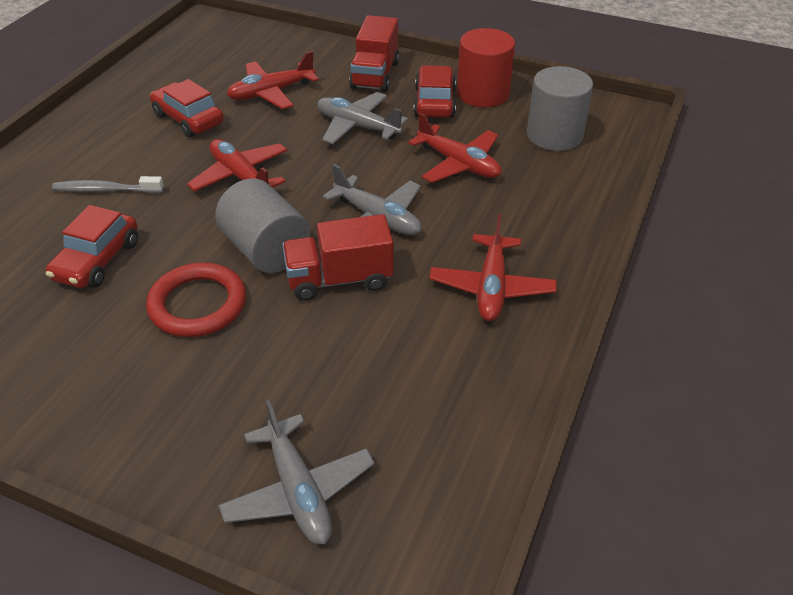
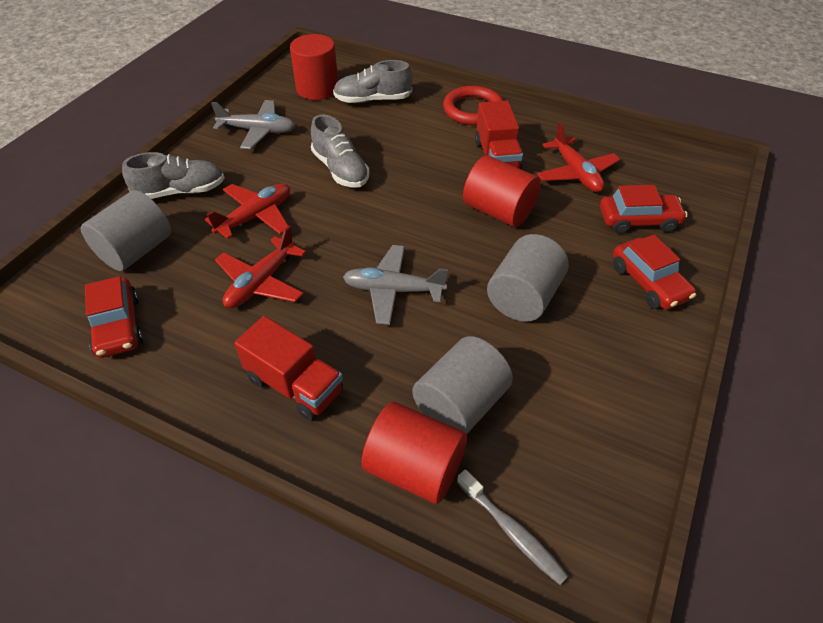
grey cylinder: 2 -> 3
grey plane: 3 -> 2
grey shoe: 0 -> 3
red cylinder: 1 -> 3
red plane: 4 -> 3

